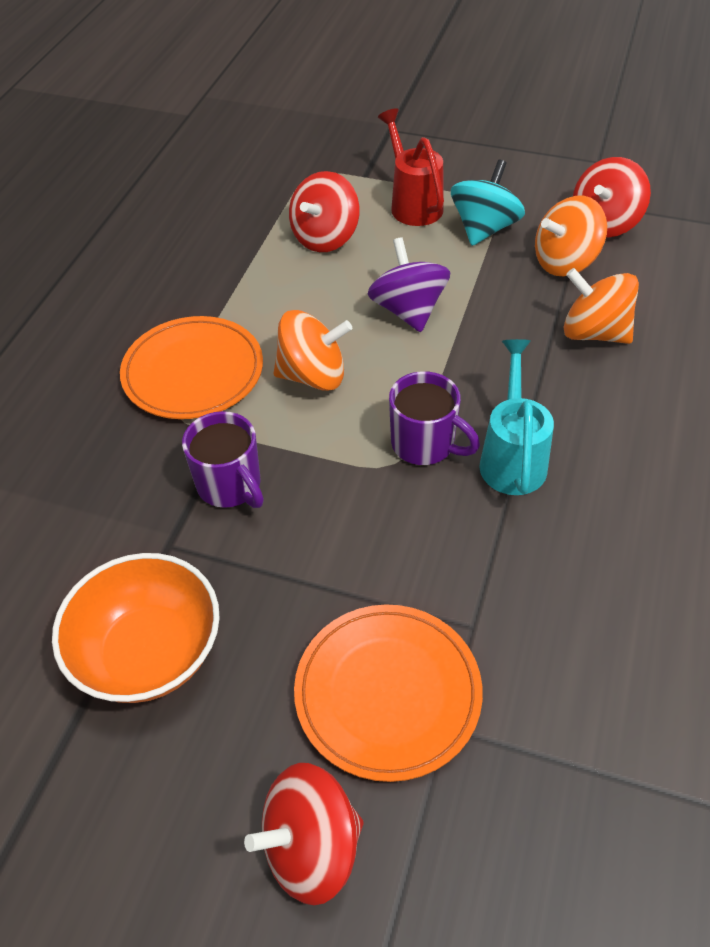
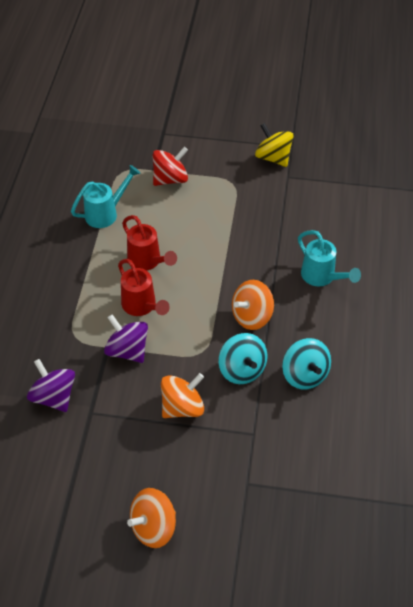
orange bowl: 1 -> 0
orange plate: 2 -> 0
purple mug: 2 -> 0
purple spinning top: 1 -> 2
red spinning top: 3 -> 1
red watering can: 1 -> 2
turquoise spinning top: 1 -> 2
turquoise watering can: 1 -> 2
yellow spinning top: 0 -> 1

